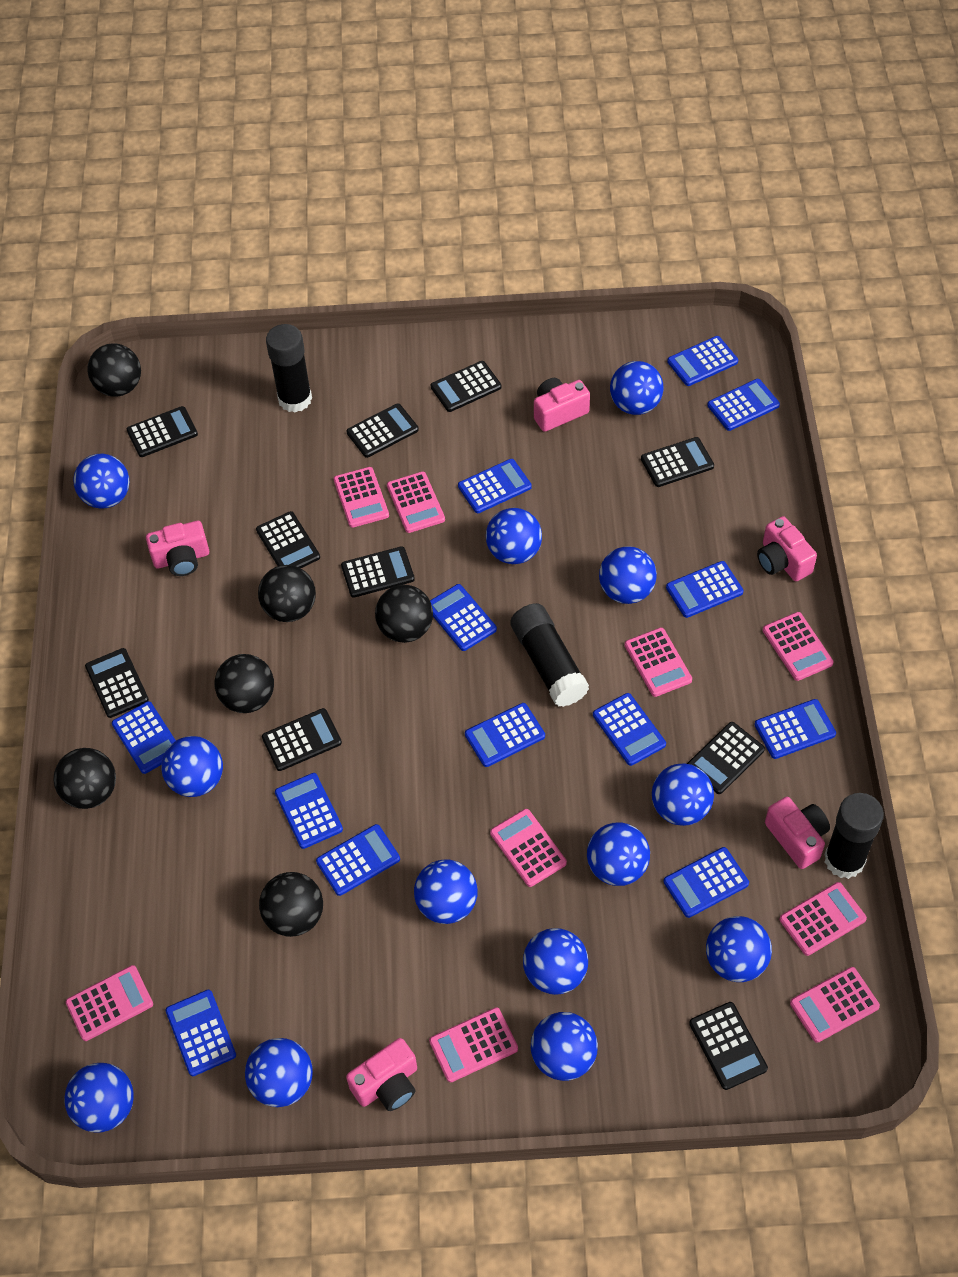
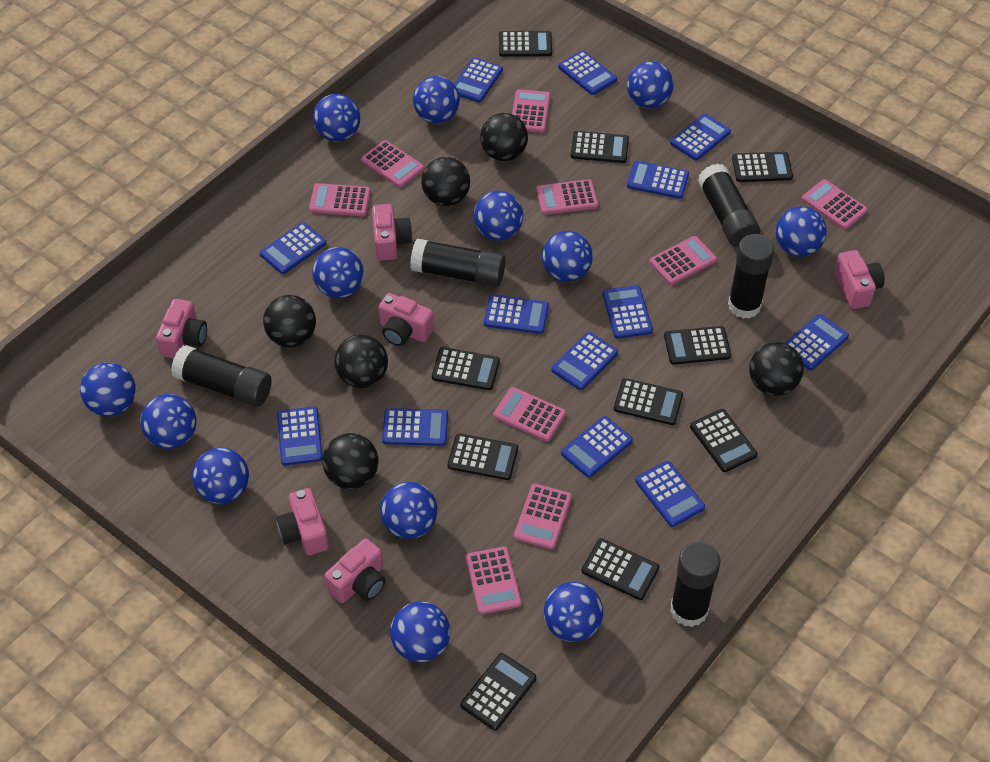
black glue stick: 3 -> 5
pink camera: 5 -> 6

